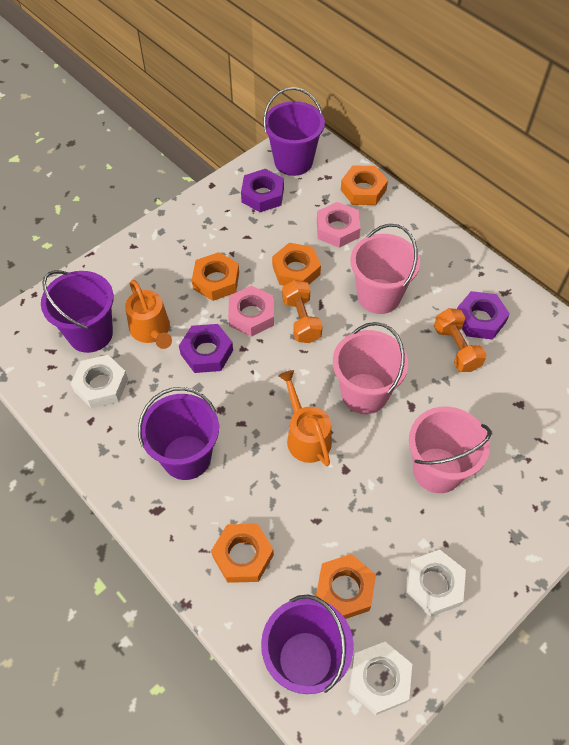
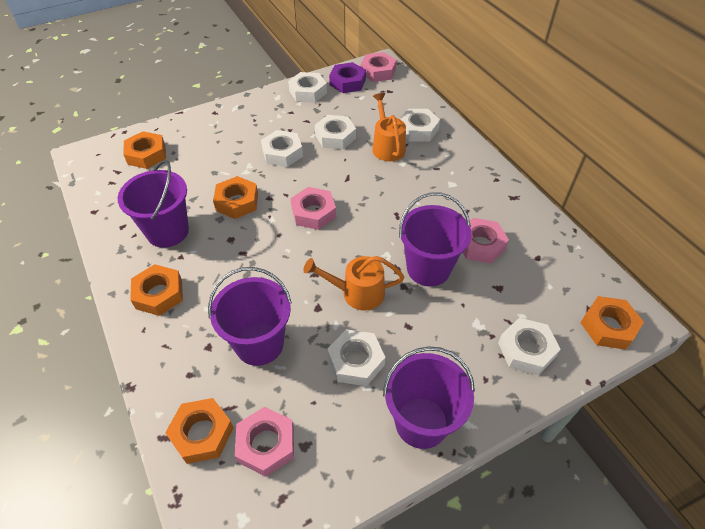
orange dumbbell: 2 -> 0
pink bucket: 3 -> 0
pink nut: 2 -> 4
purple nut: 3 -> 1
white nut: 3 -> 6

